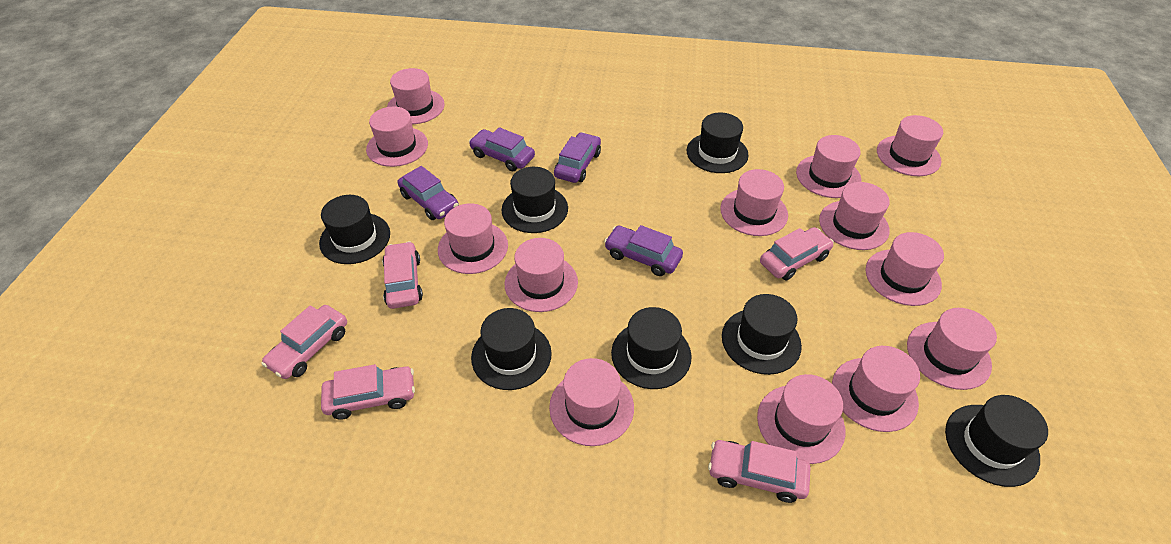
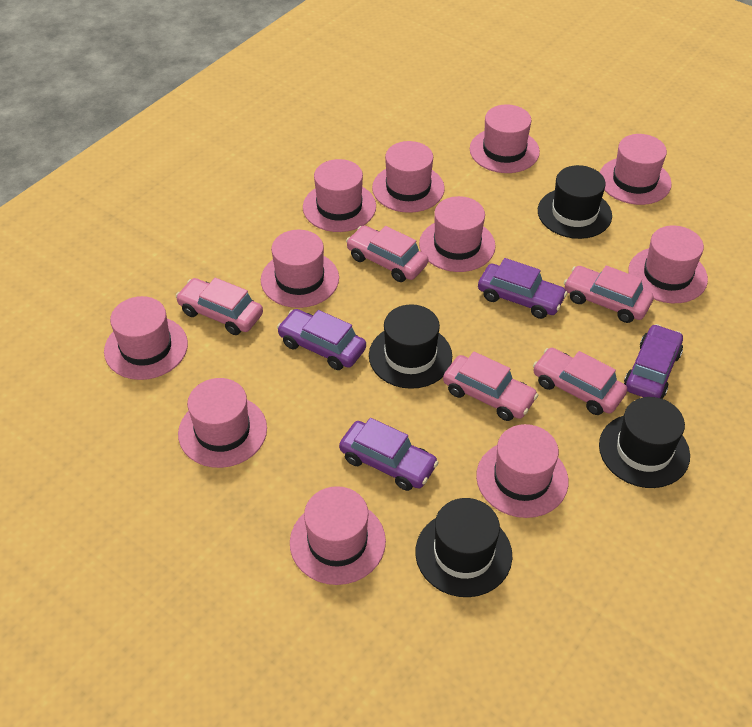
black hat: 7 -> 4
pink hat: 13 -> 11

